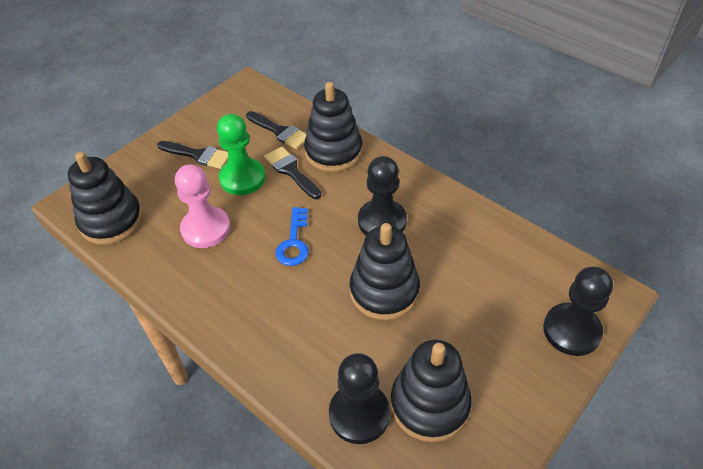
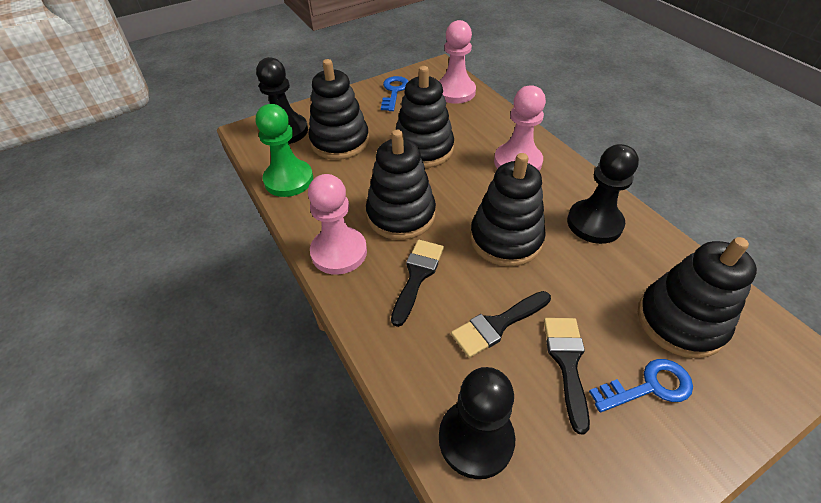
black stacking toy: 4 -> 5
blue key: 1 -> 2
pink pawn: 1 -> 3

